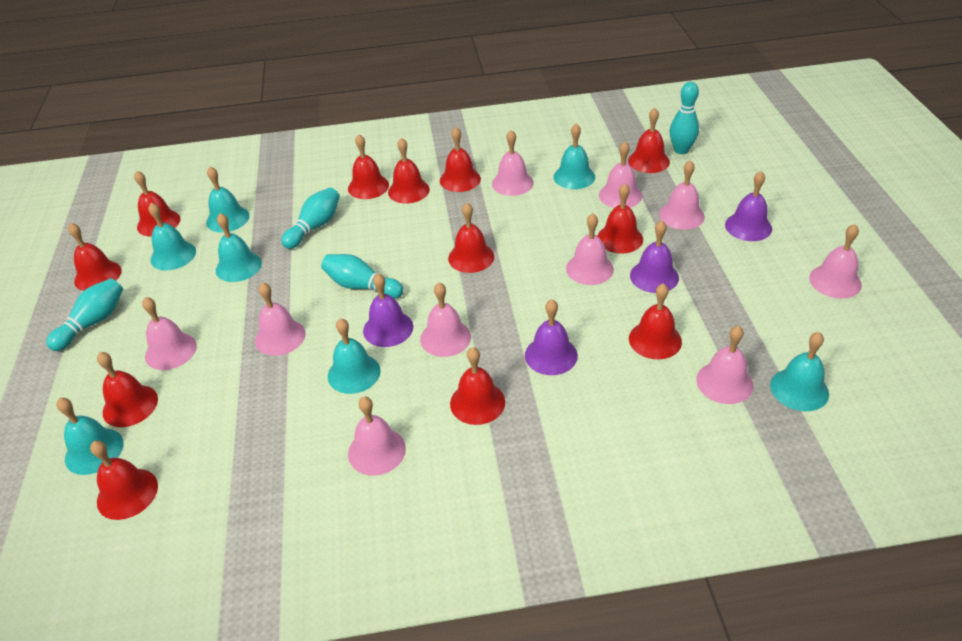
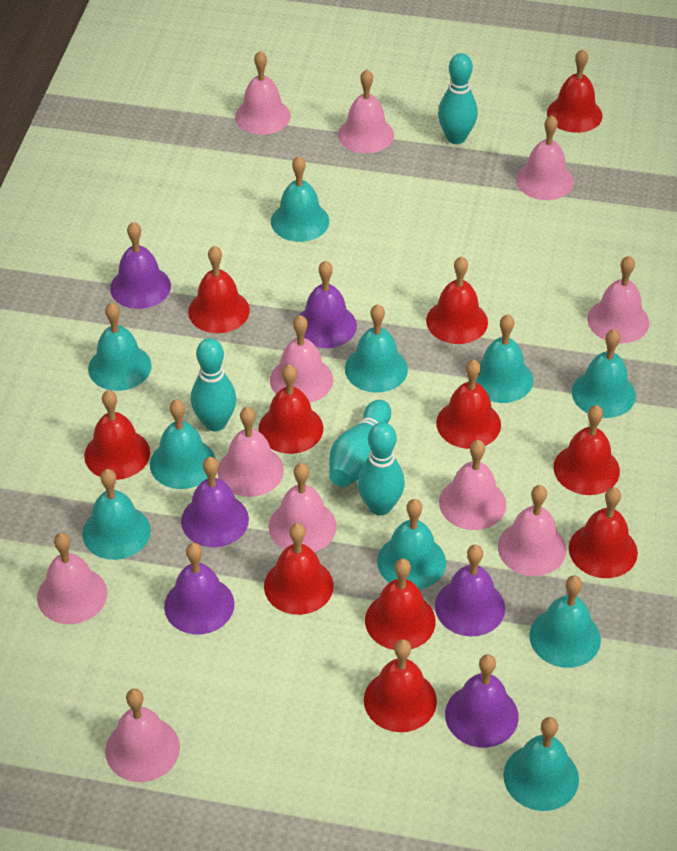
pink bell: 10 -> 11
purple bell: 4 -> 6
red bell: 12 -> 11
turquoise bell: 7 -> 10

